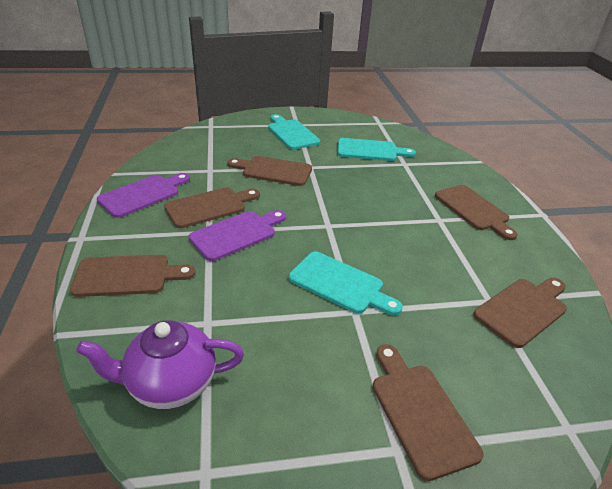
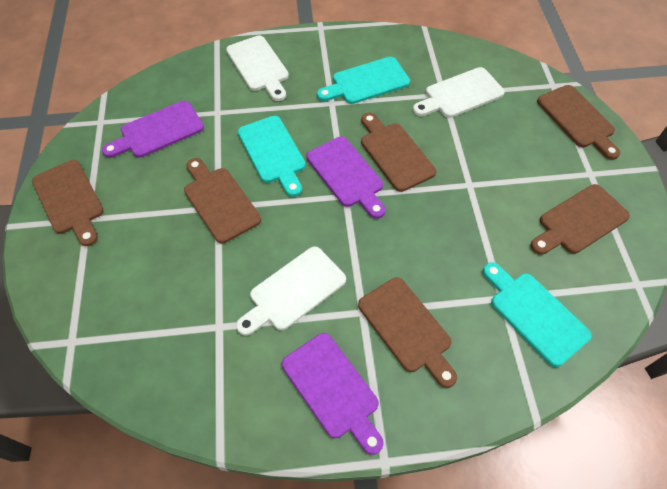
purple cutting board: 2 -> 3
purple teapot: 1 -> 0
white cutting board: 0 -> 3

